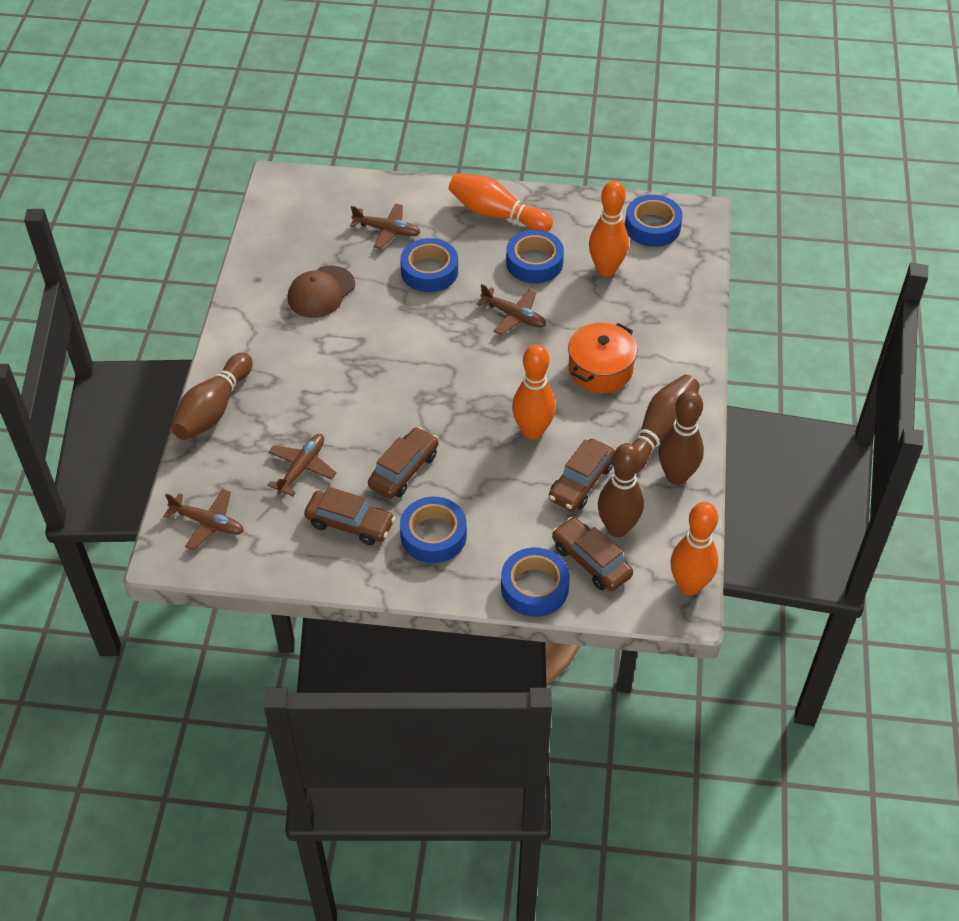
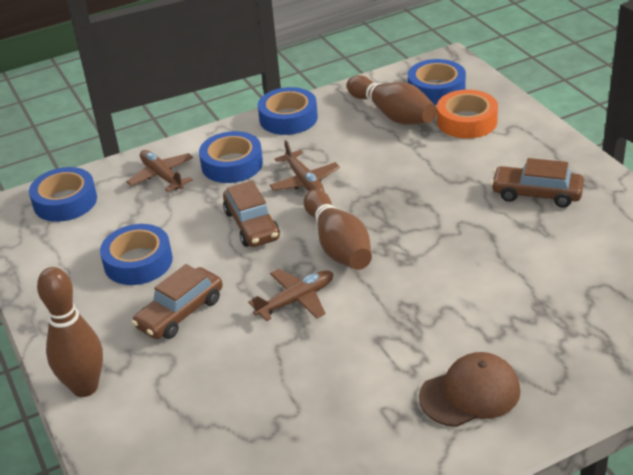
brown bowling pin: 4 -> 3
brown car: 4 -> 3
brown plane: 4 -> 3
orange bowling pin: 4 -> 0
orange pot: 1 -> 0
orange tape: 0 -> 1

